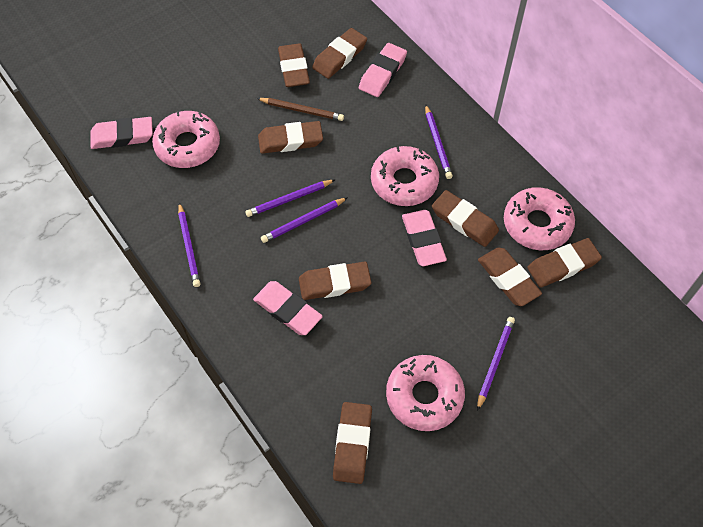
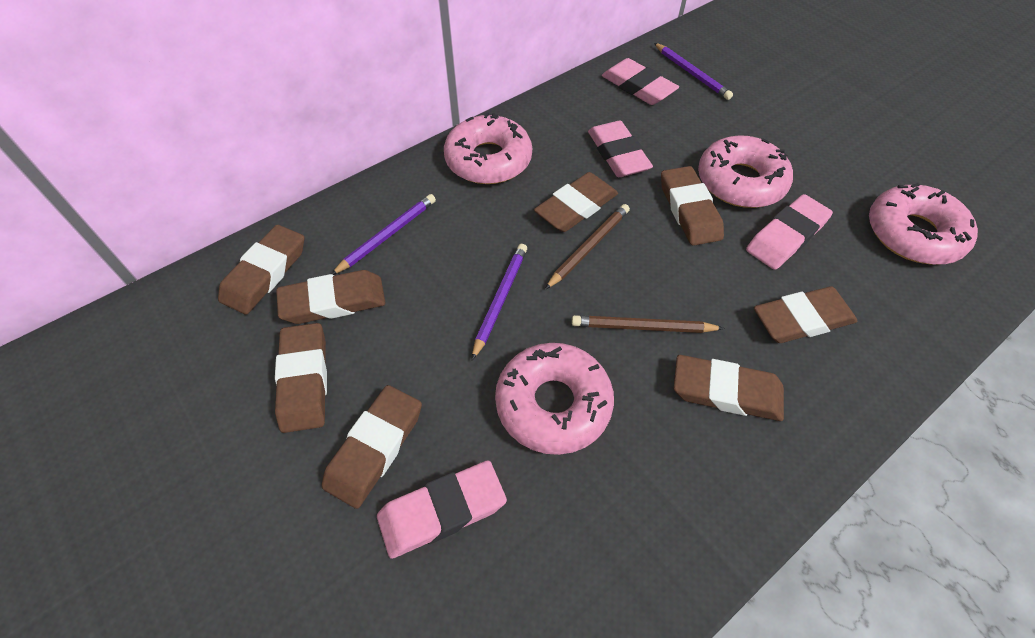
brown pencil: 1 -> 2
purple pencil: 5 -> 3

